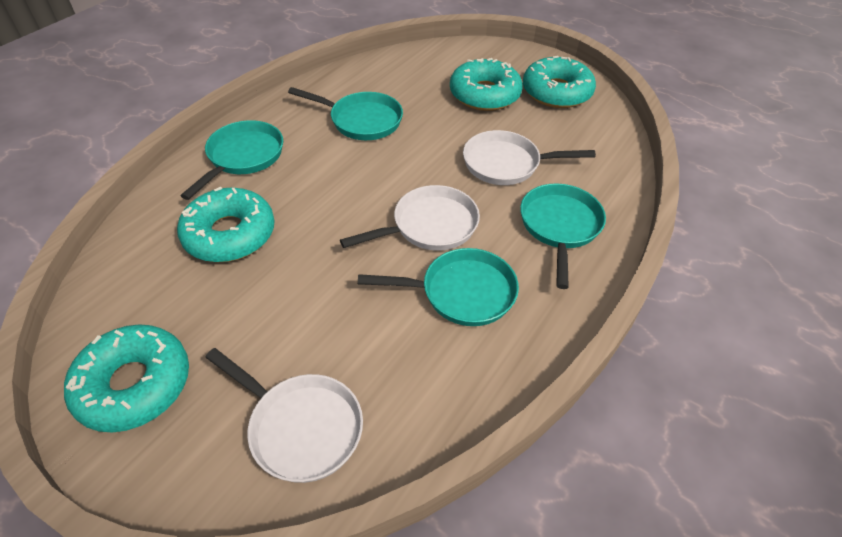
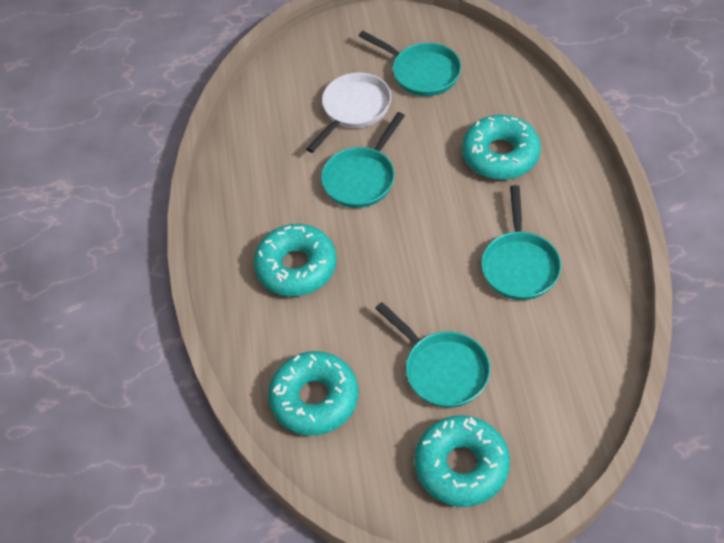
white pan: 3 -> 1

